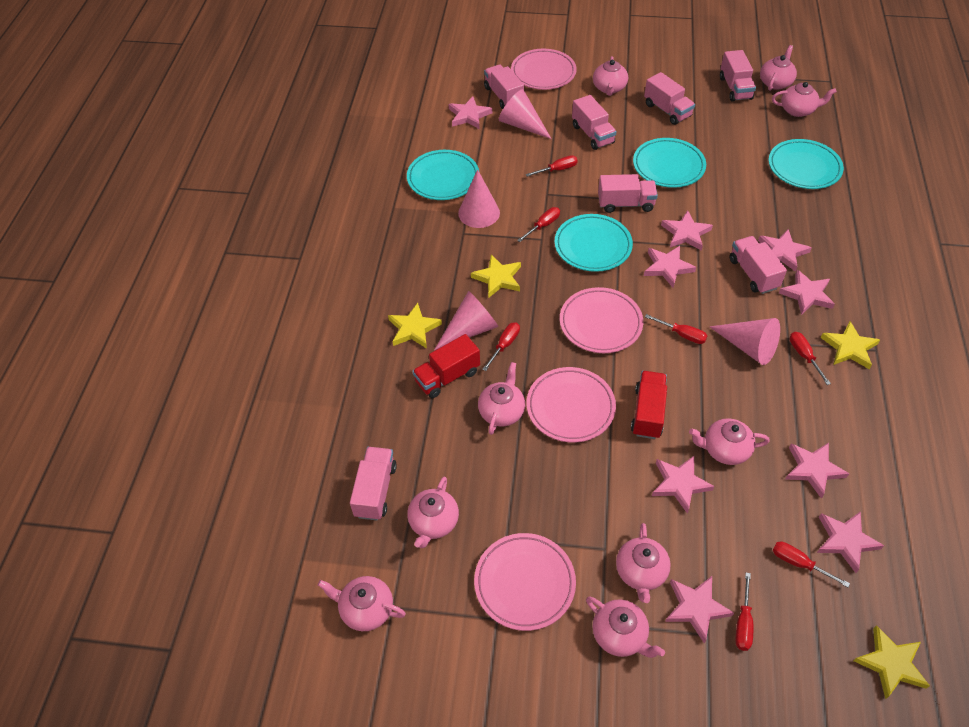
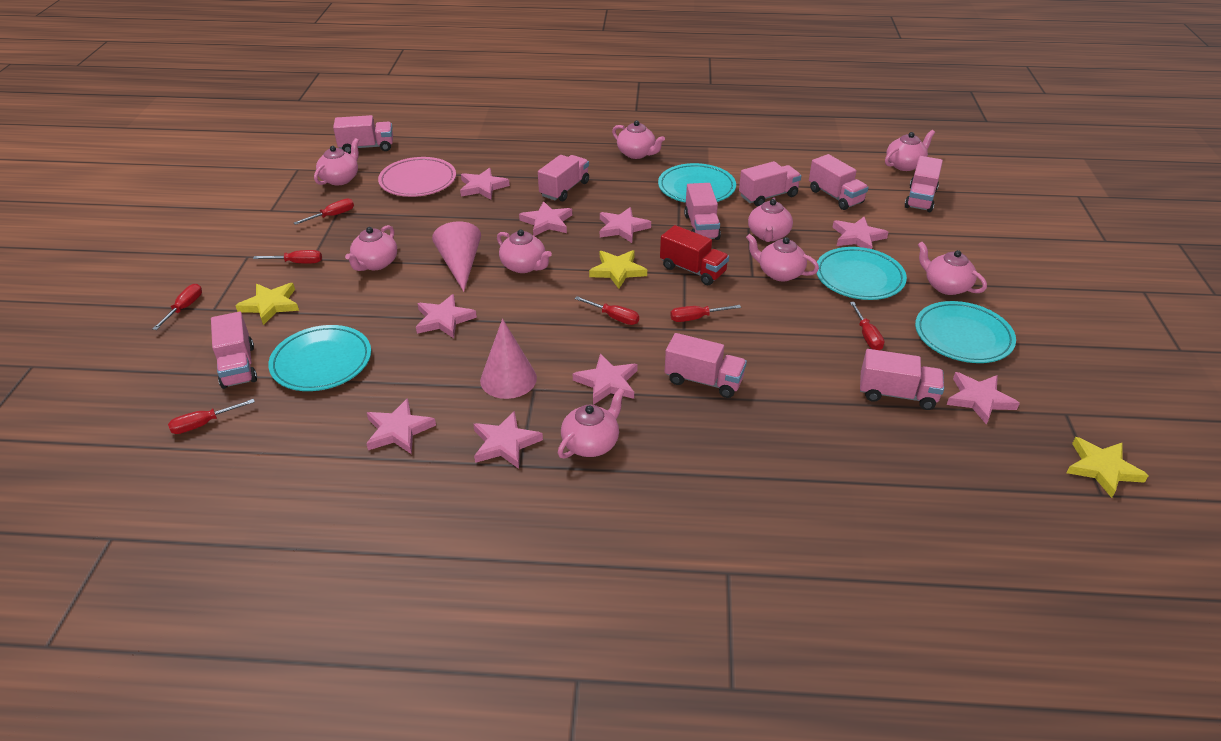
pink cone: 4 -> 2
pink plate: 4 -> 1
pink truck: 7 -> 9
red truck: 2 -> 1
yellow star: 4 -> 3

